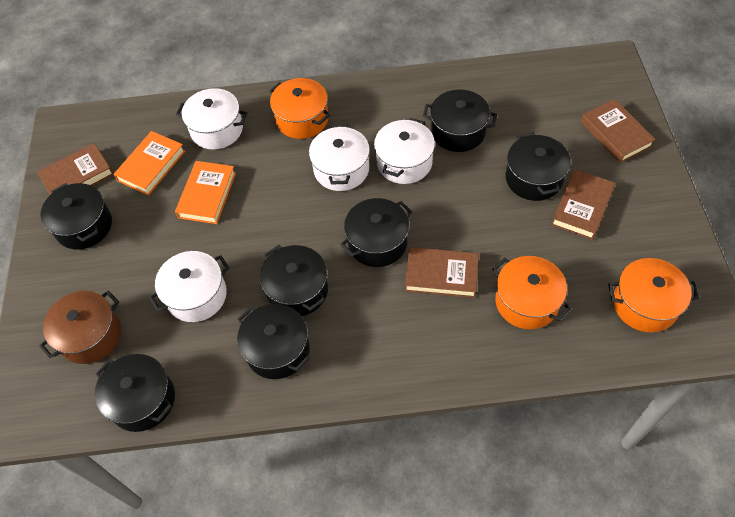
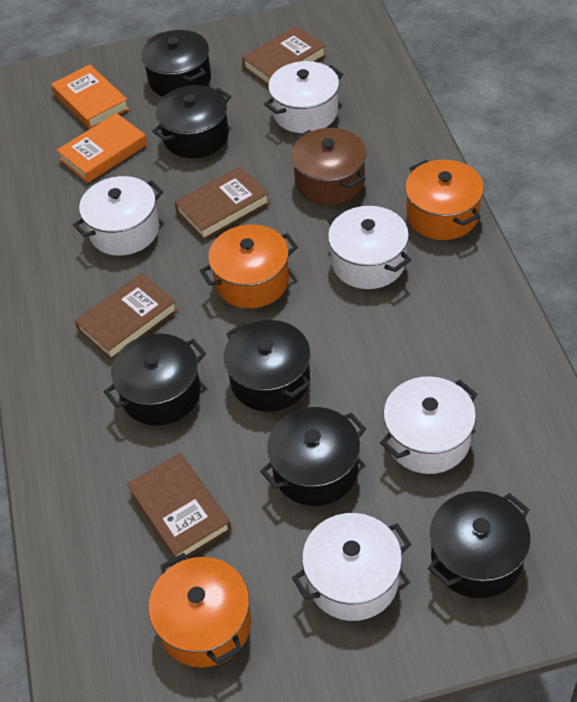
black pot: 7 -> 6
white pot: 4 -> 5

